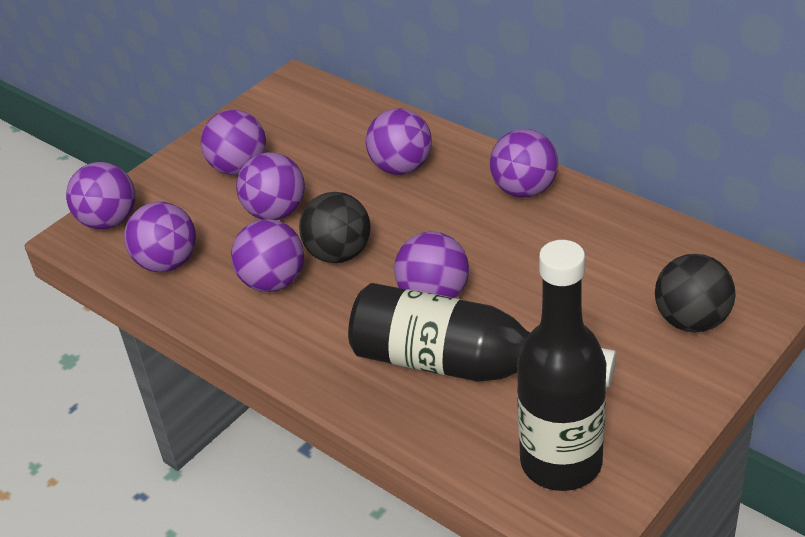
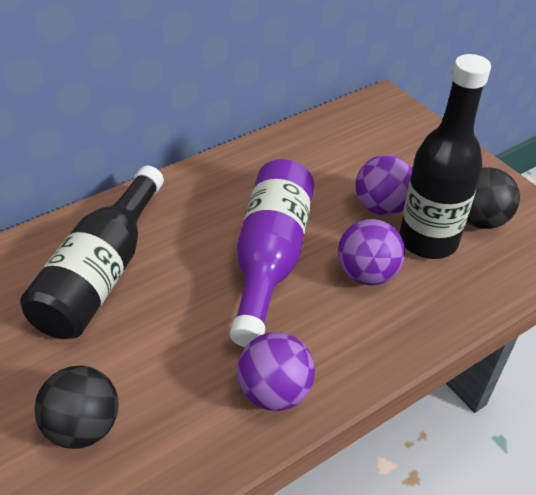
purple ball: 8 -> 3
purple bottle: 0 -> 1

